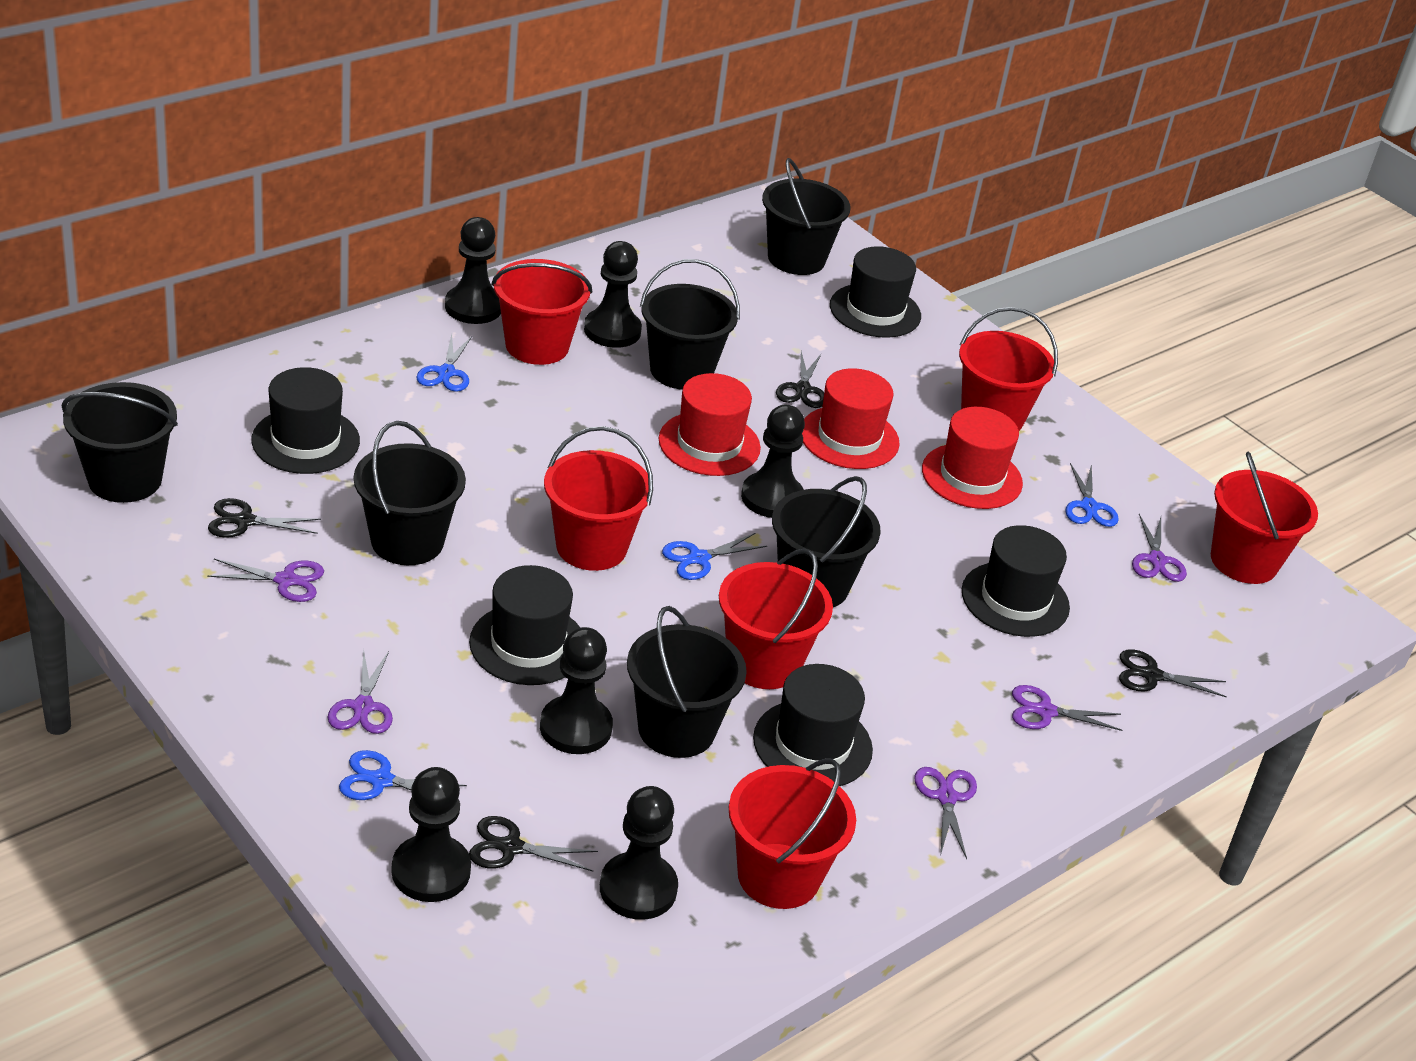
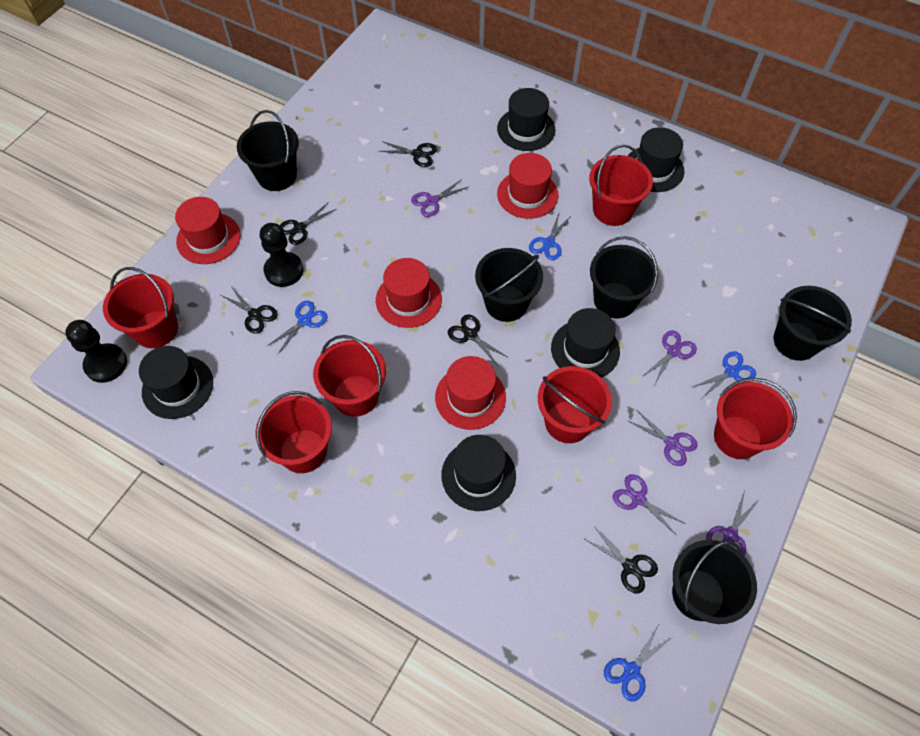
black bucket: 6 -> 5
black pawn: 6 -> 2
black scissors: 4 -> 5
red hat: 3 -> 4

